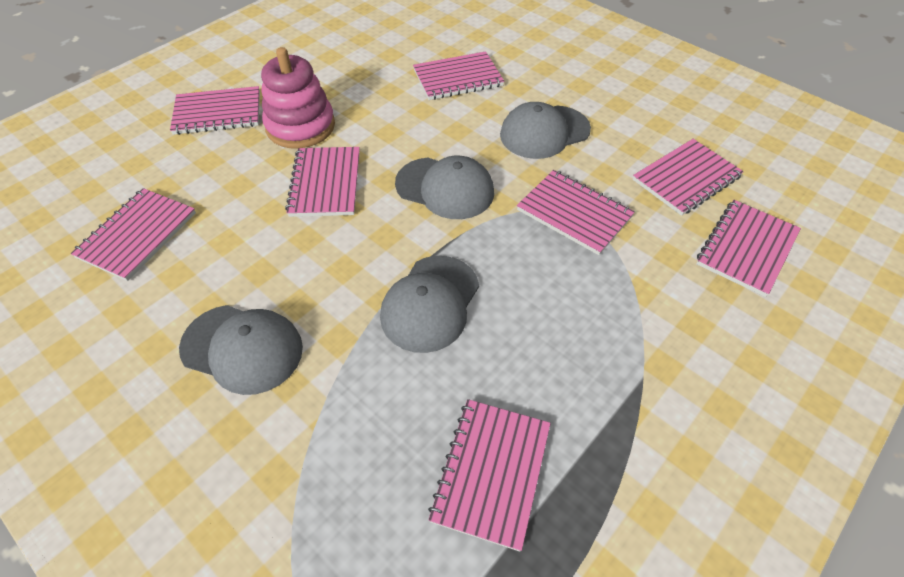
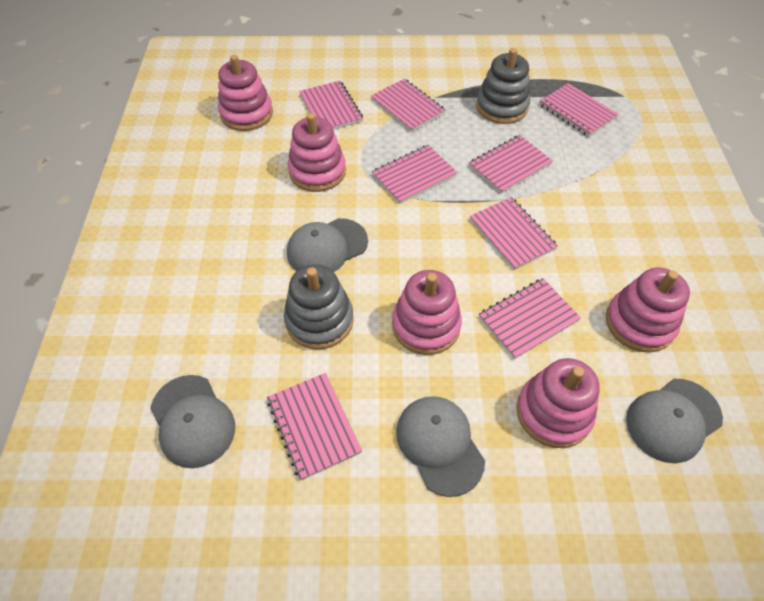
grey stacking toy: 0 -> 2
pink stacking toy: 1 -> 5

